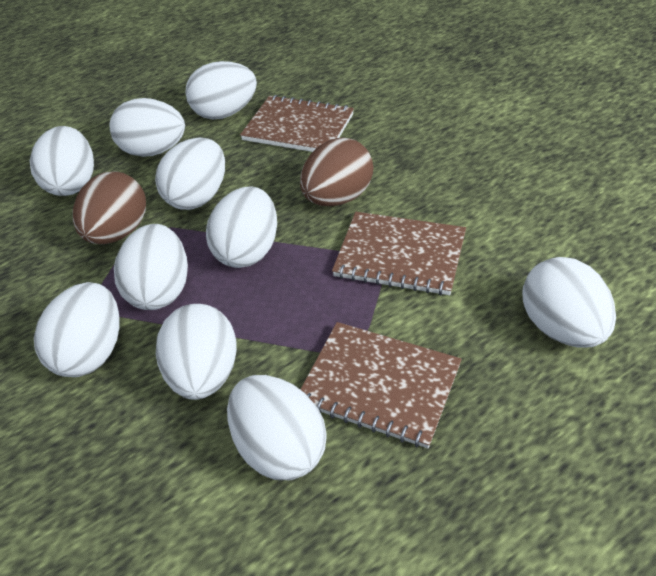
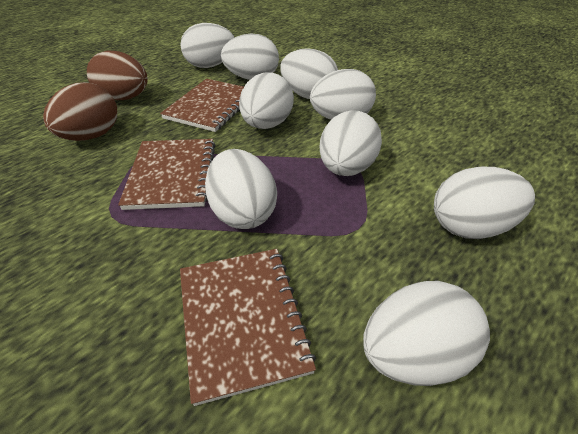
white egg: 10 -> 9

